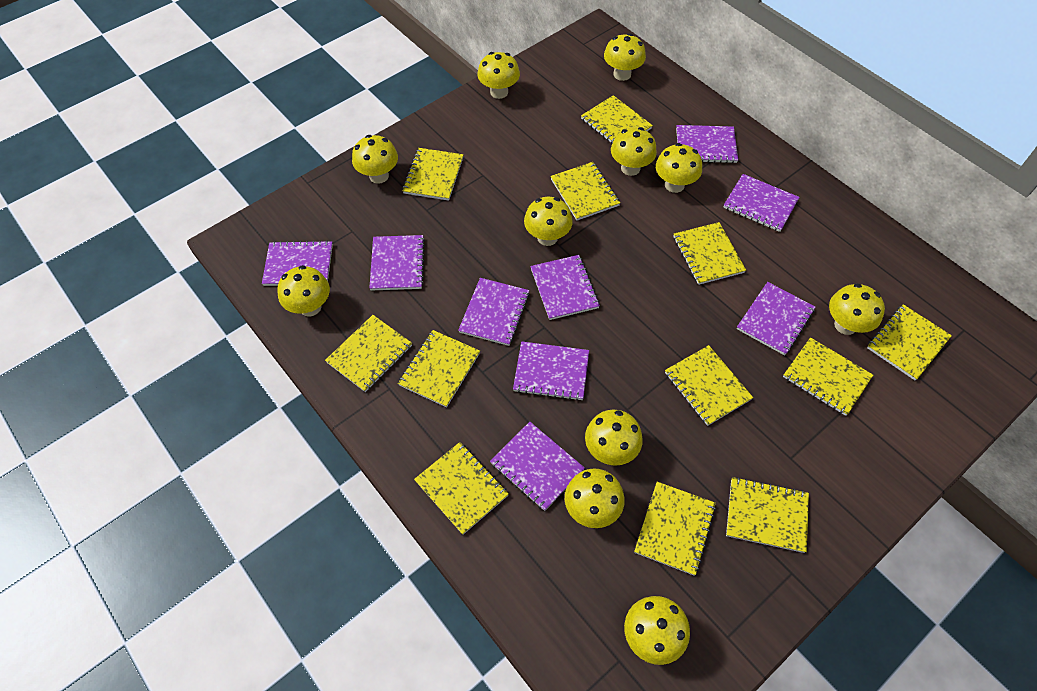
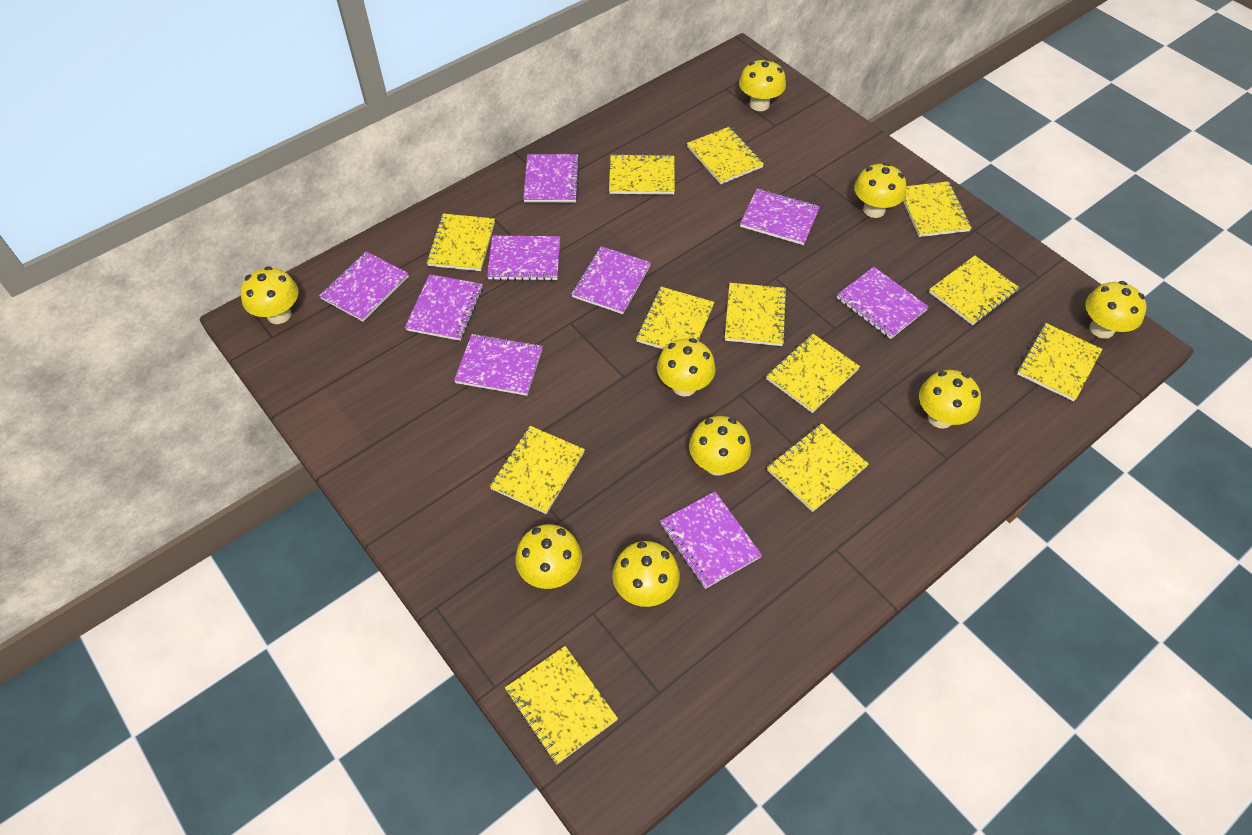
yellow mushroom: 11 -> 9

